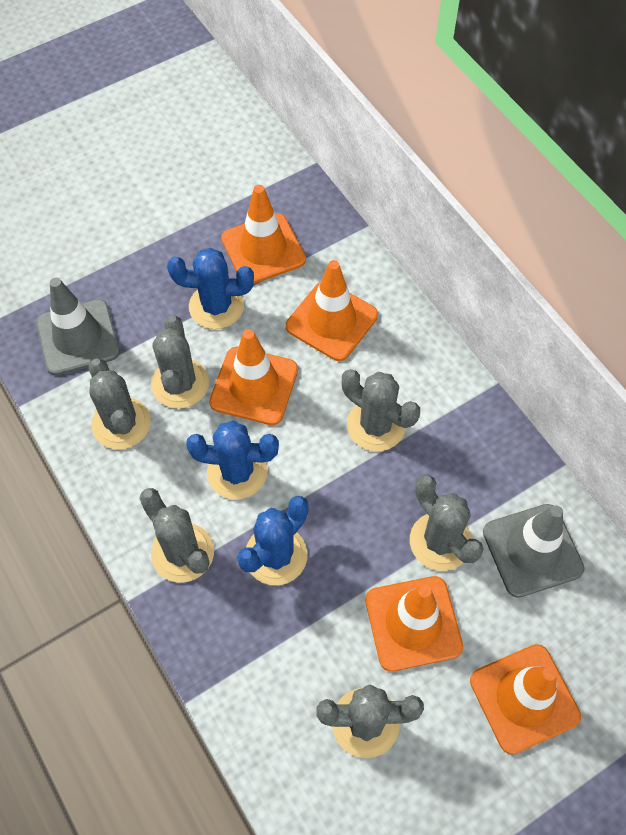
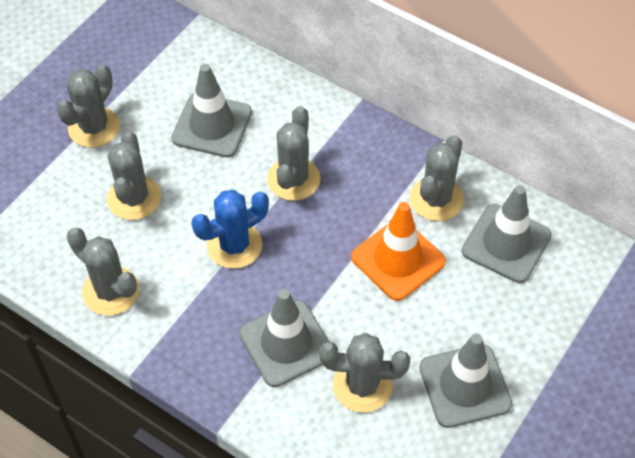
blue cactus: 3 -> 1
grey traffic cone: 2 -> 4
orange traffic cone: 5 -> 1

